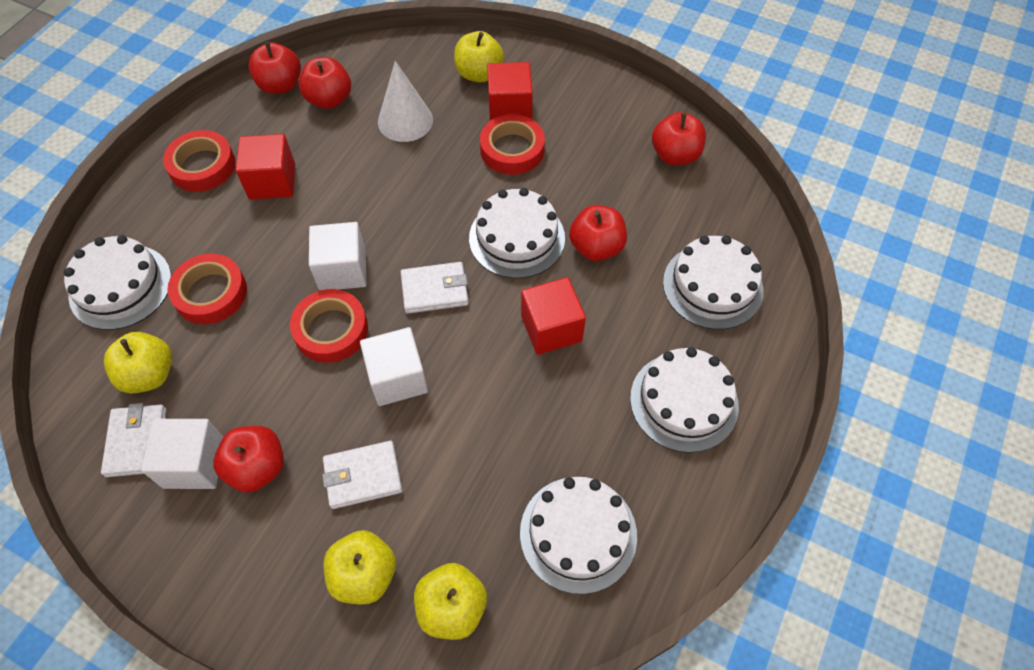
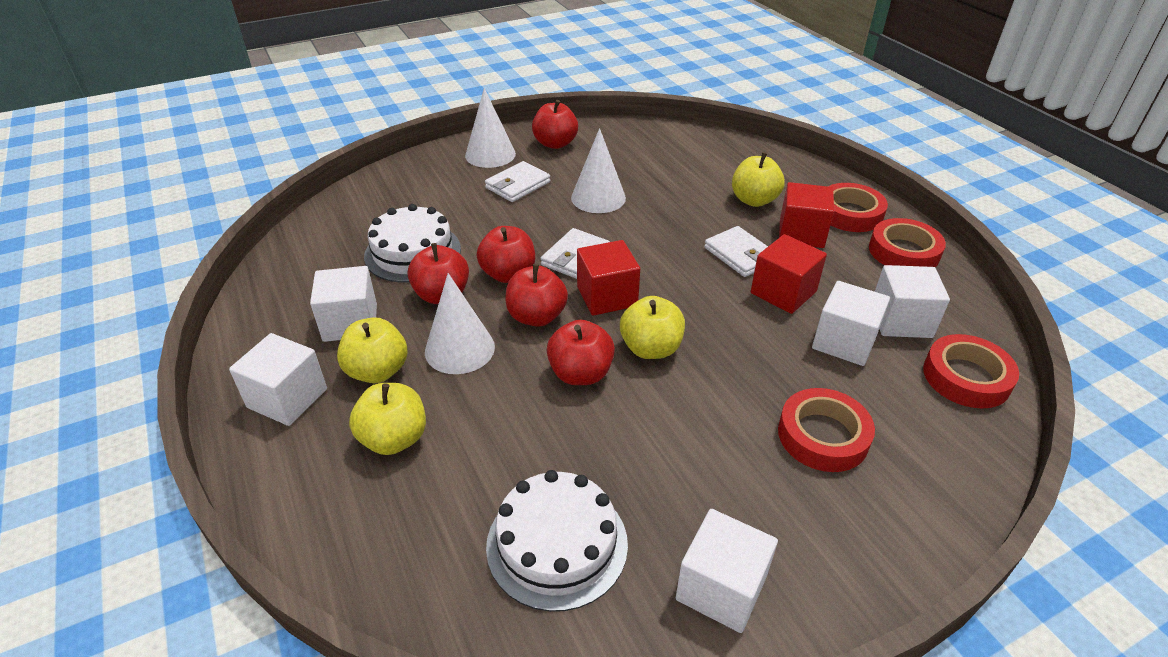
white cake: 5 -> 2
white cone: 1 -> 3
white cube: 3 -> 5

